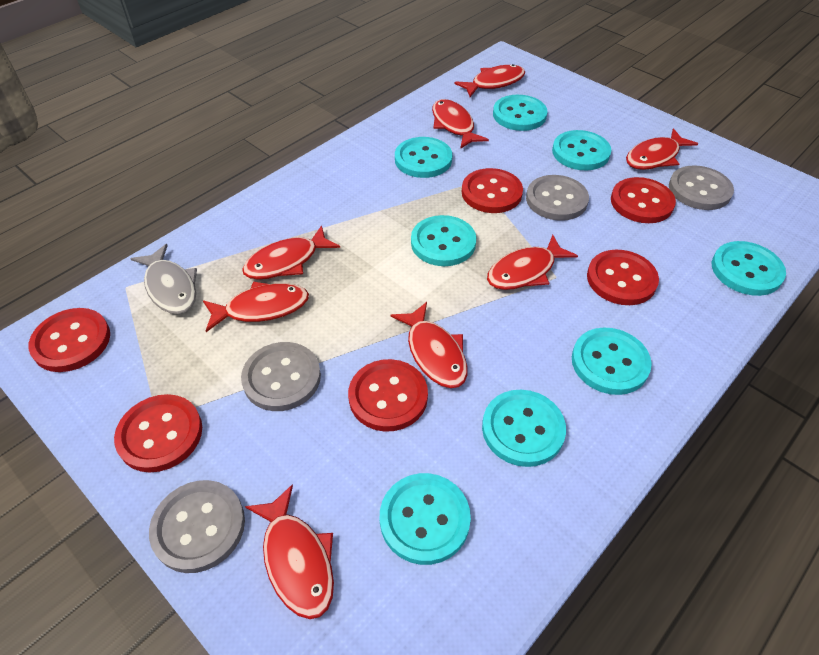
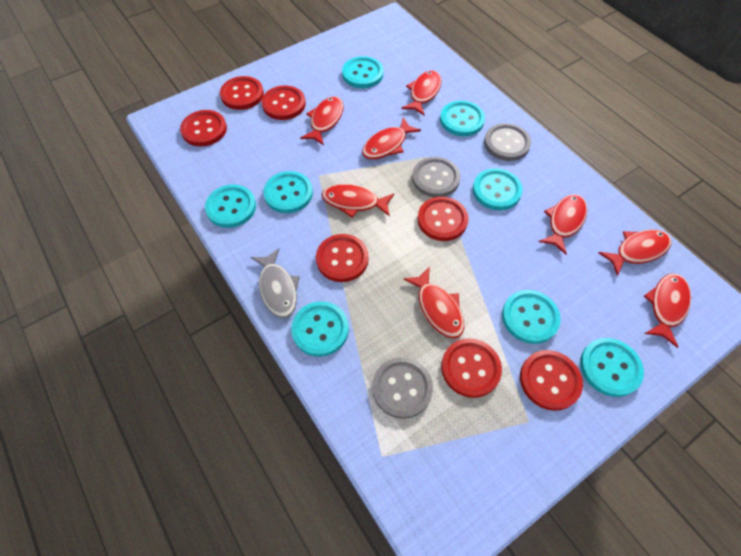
grey button: 4 -> 3
red button: 6 -> 7

